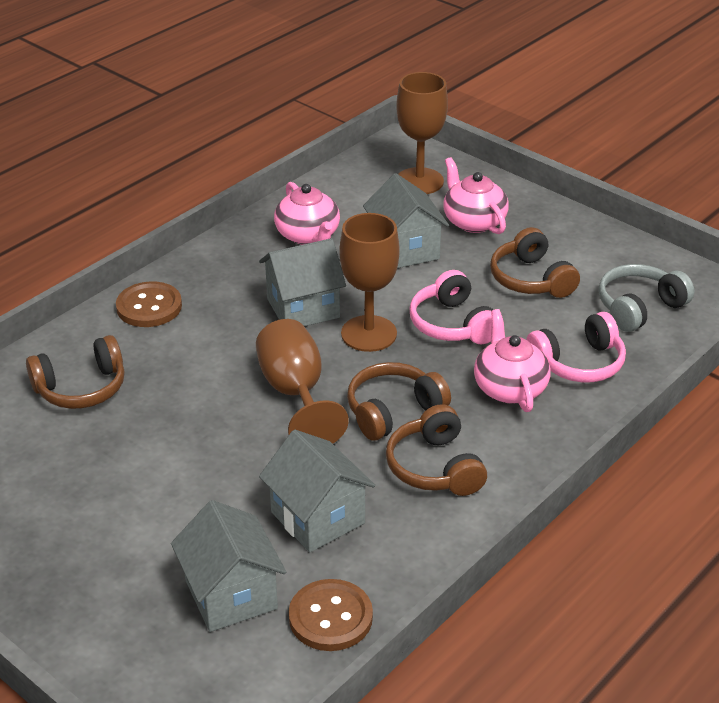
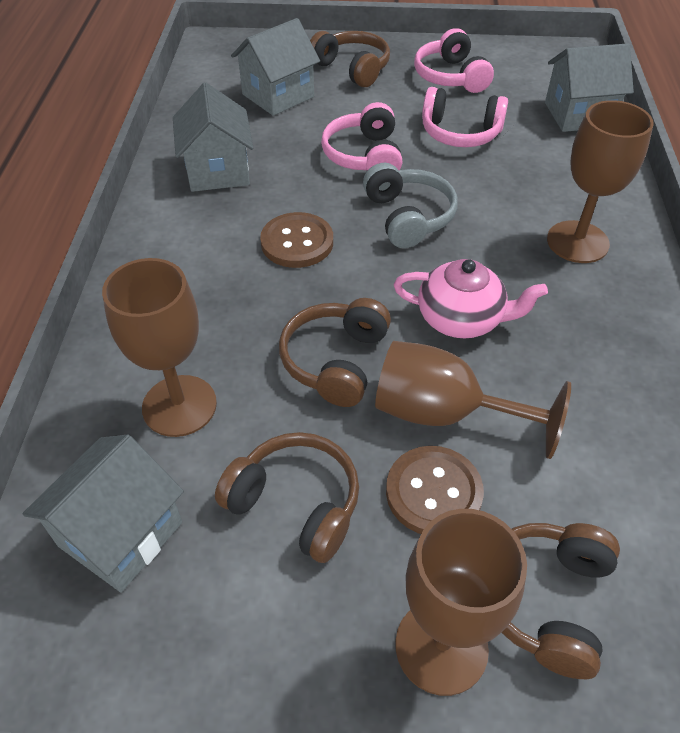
brown goblet: 3 -> 4
pink headphones: 2 -> 3
pink teapot: 3 -> 1

